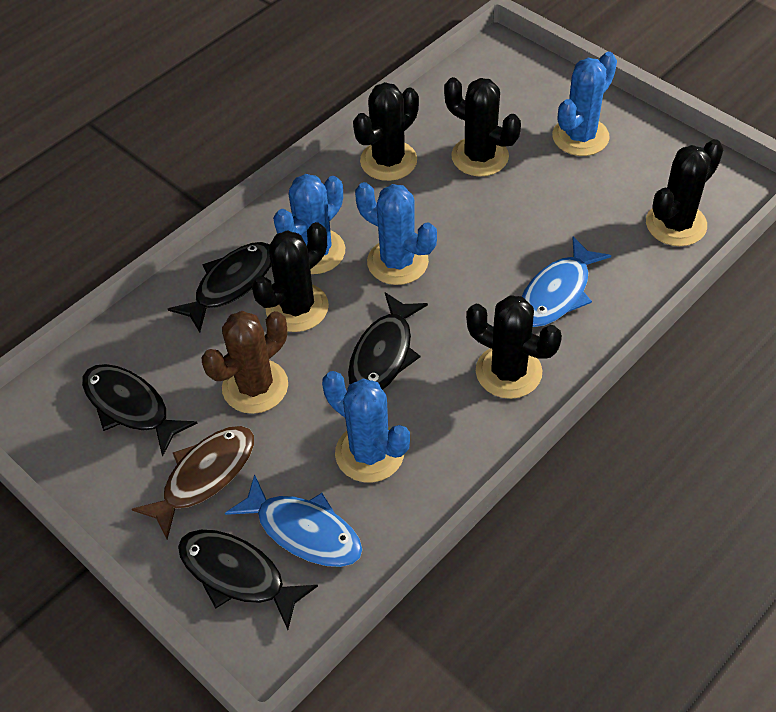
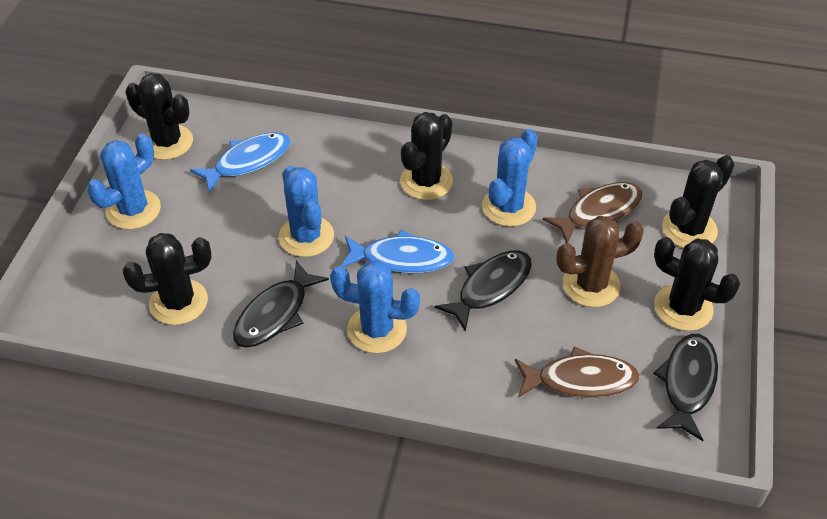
black fish: 4 -> 3
brown fish: 1 -> 2

